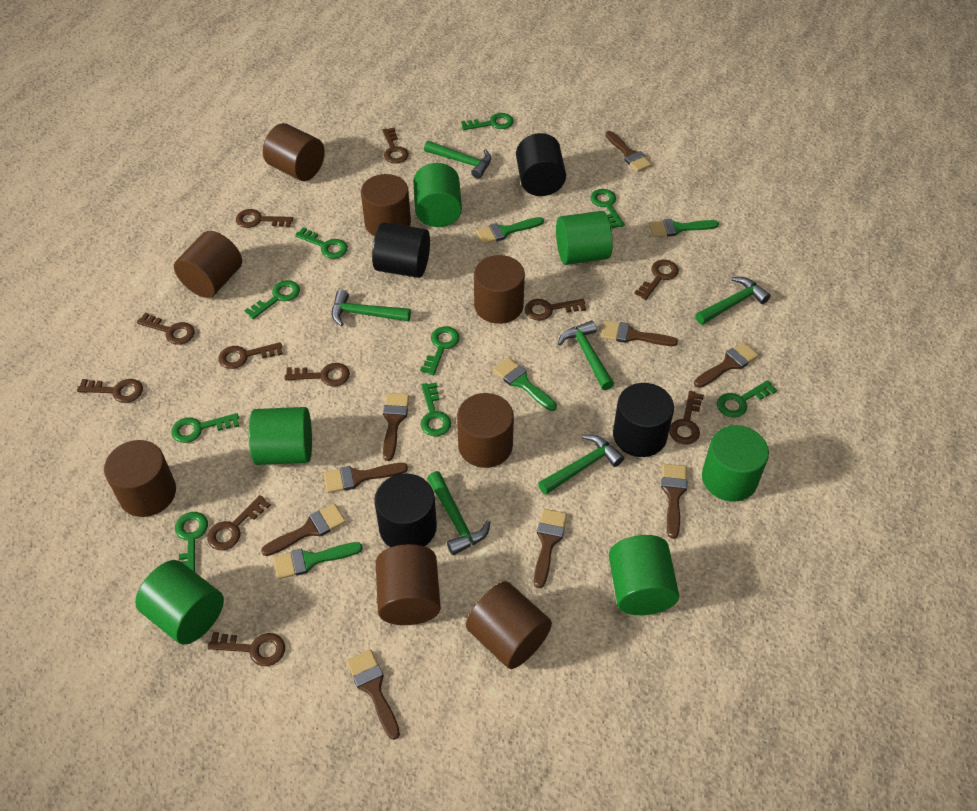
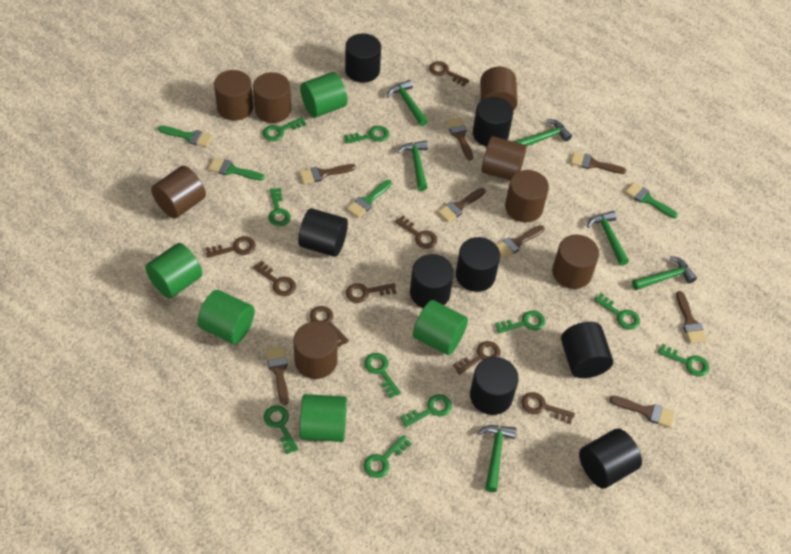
black cylinder: 4 -> 8
brown brush: 9 -> 8
brown key: 11 -> 8
green cylinder: 6 -> 5
green key: 9 -> 10

